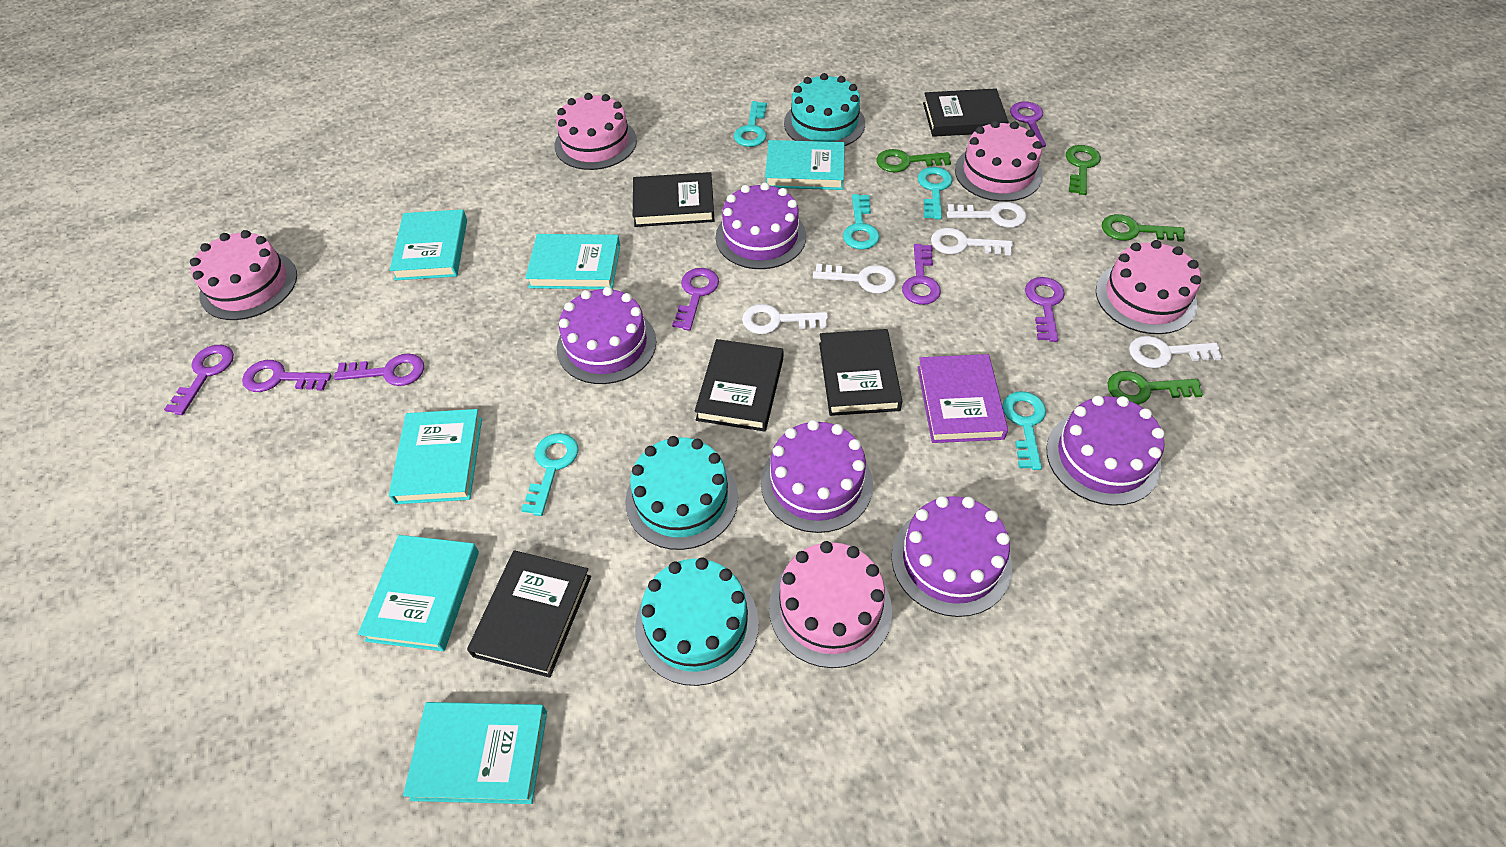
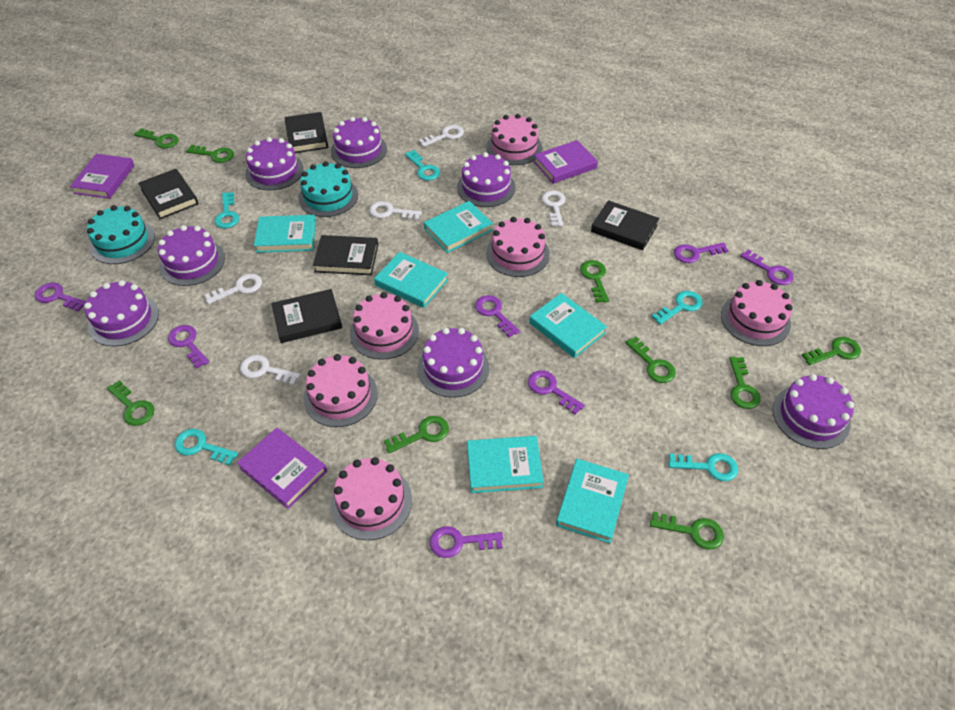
green key: 4 -> 9
pink cake: 5 -> 6
purple book: 1 -> 3
purple cake: 5 -> 7
turquoise cake: 3 -> 2

